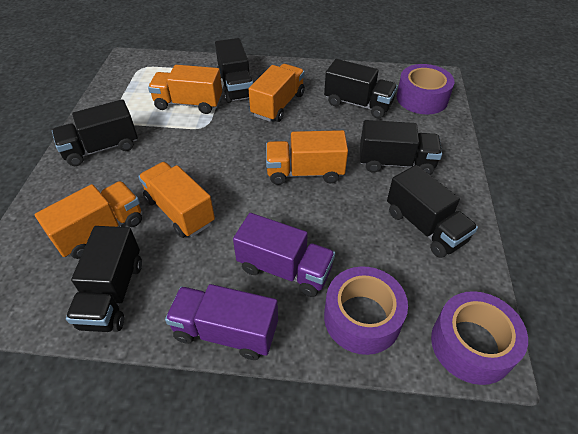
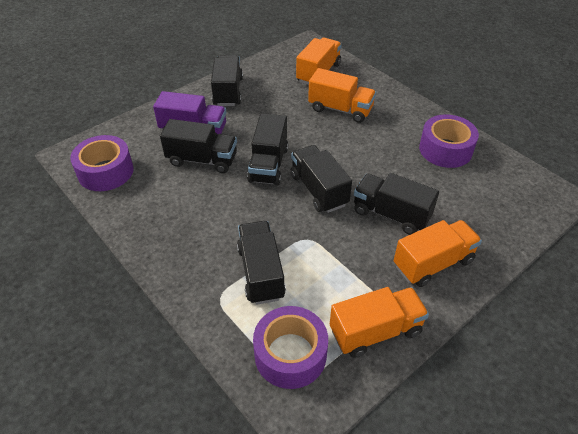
orange truck: 5 -> 4
purple truck: 2 -> 1

